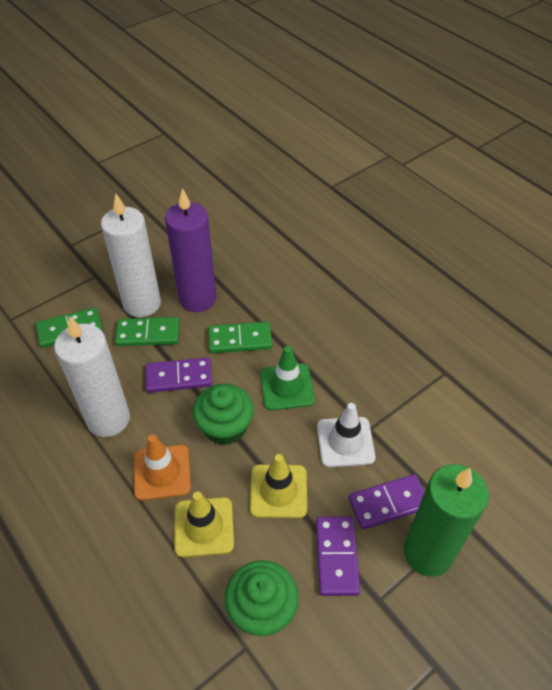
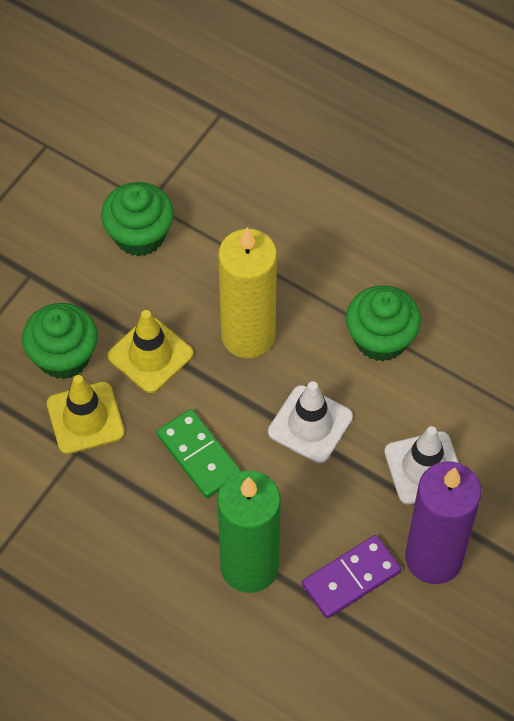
green cupcake: 2 -> 3
green domino: 3 -> 1
green traffic cone: 1 -> 0
orange traffic cone: 1 -> 0
purple domino: 3 -> 1
white candle: 2 -> 0
white traffic cone: 1 -> 2
yellow candle: 0 -> 1

